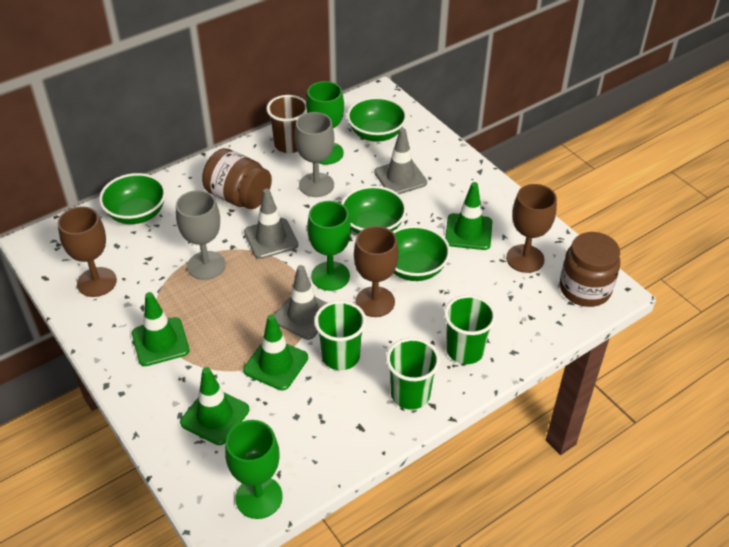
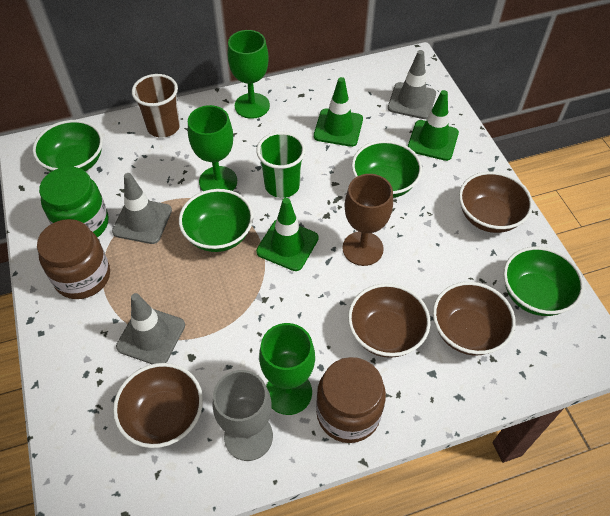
brown bowl: 0 -> 4
brown goblet: 3 -> 1
green cup: 3 -> 1
green jar: 0 -> 1
green traffic cone: 4 -> 3
grey goblet: 2 -> 1

